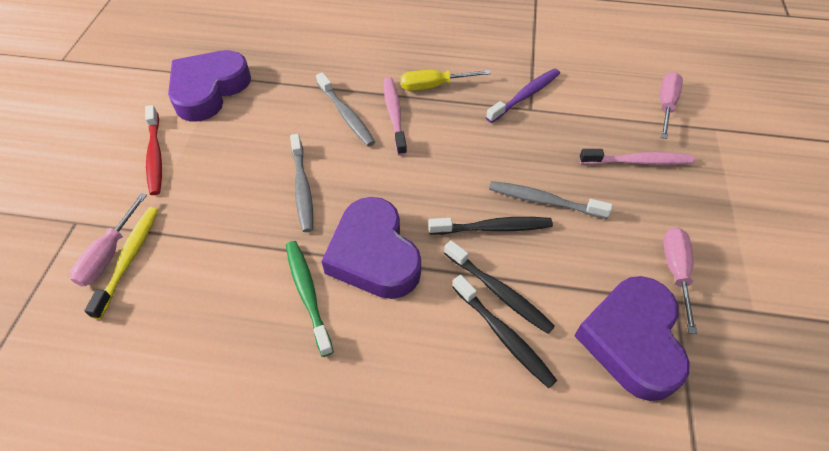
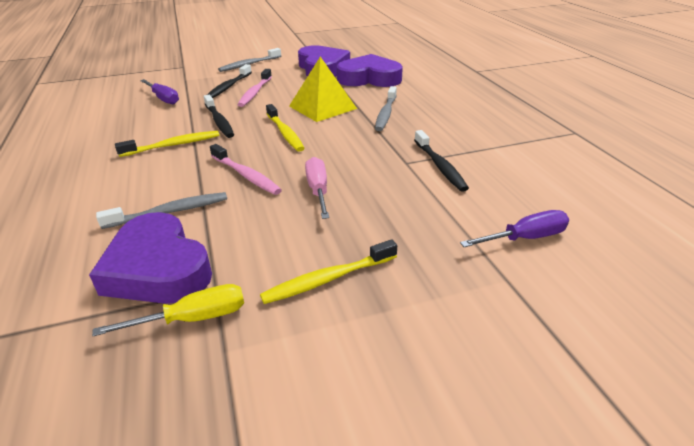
green toothbrush: 1 -> 0
pink screwdriver: 3 -> 1
purple screwdriver: 0 -> 2
purple toothbrush: 1 -> 0
red toothbrush: 1 -> 0
yellow pyramid: 0 -> 1
yellow toothbrush: 1 -> 3

